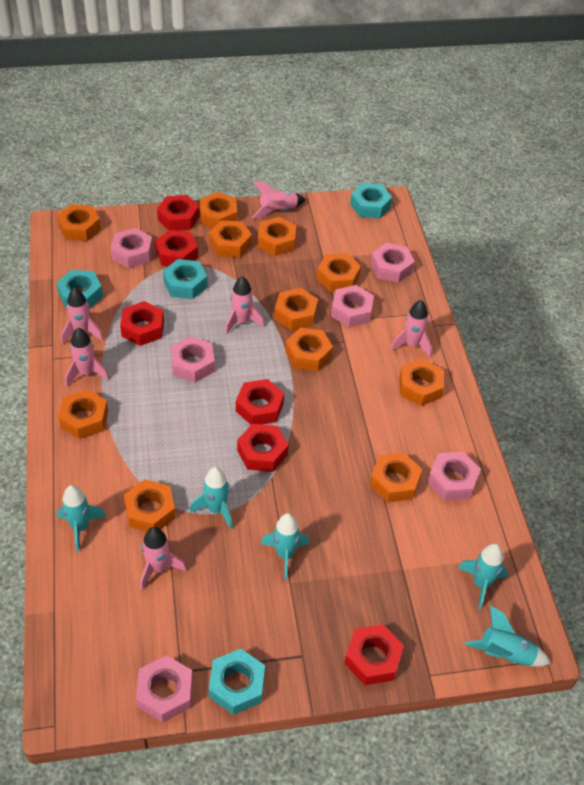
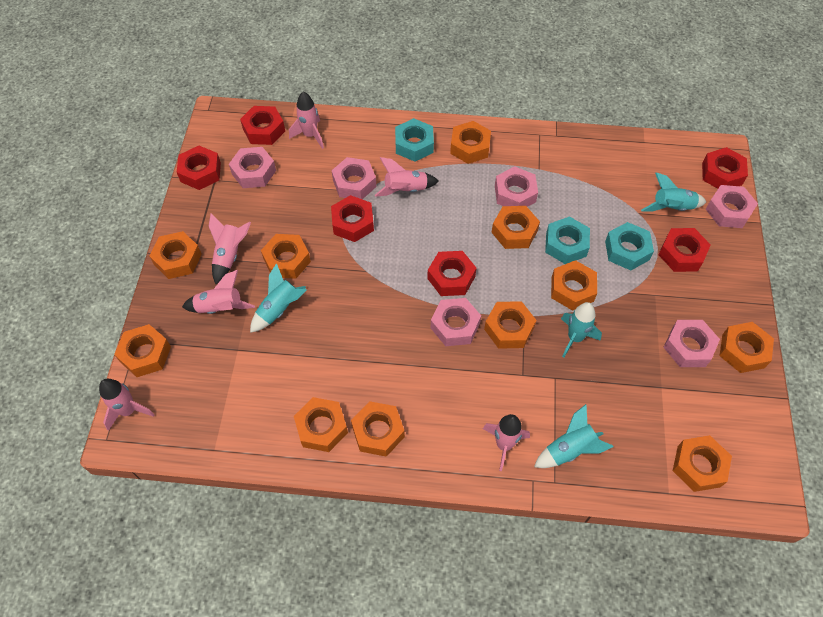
turquoise nut: 4 -> 3
turquoise rocket: 5 -> 4

